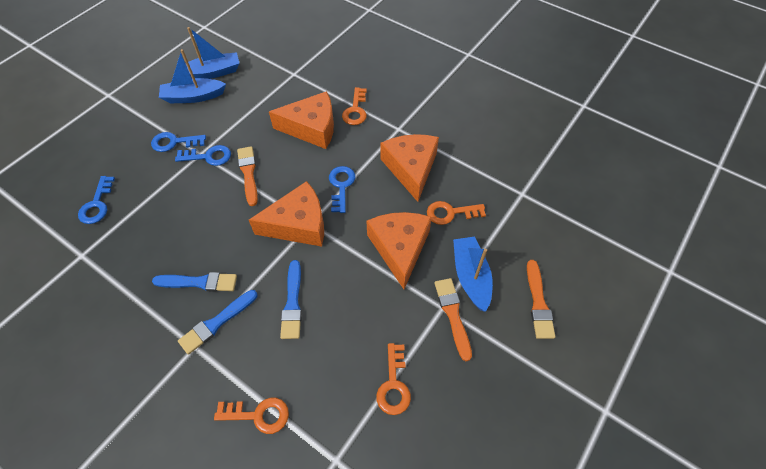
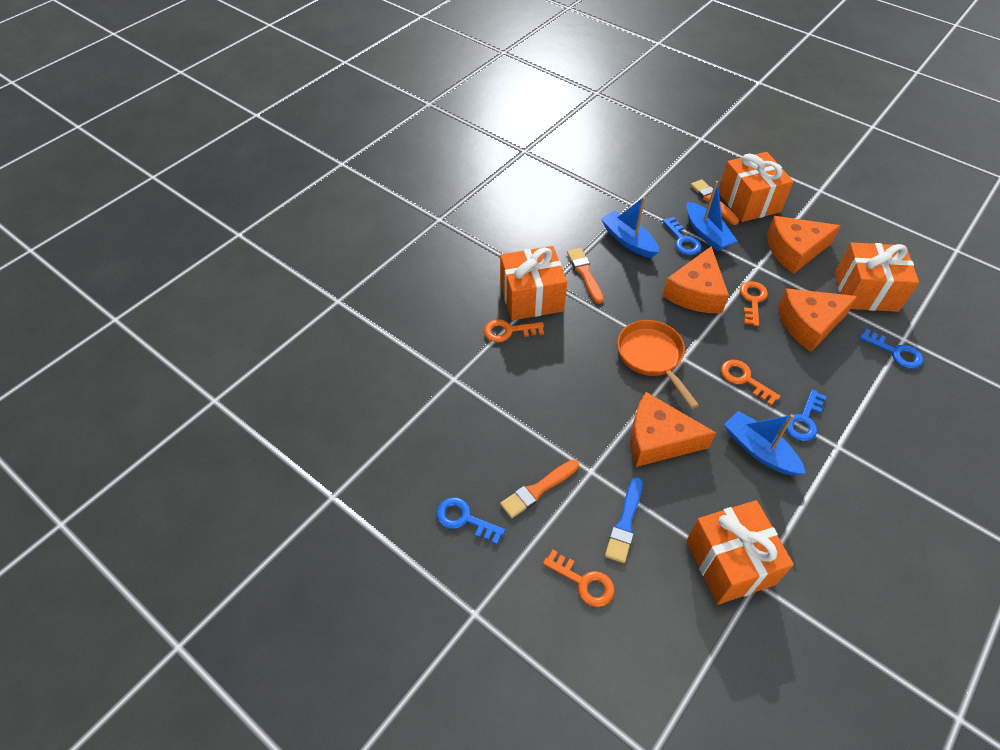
blue brush: 3 -> 1
orange gift: 0 -> 4
orange pan: 0 -> 1

